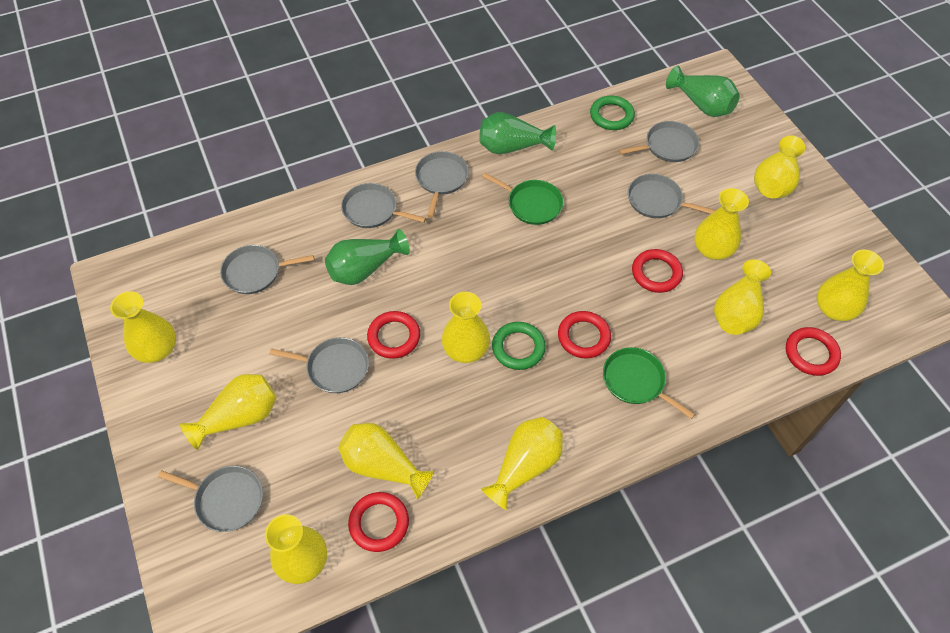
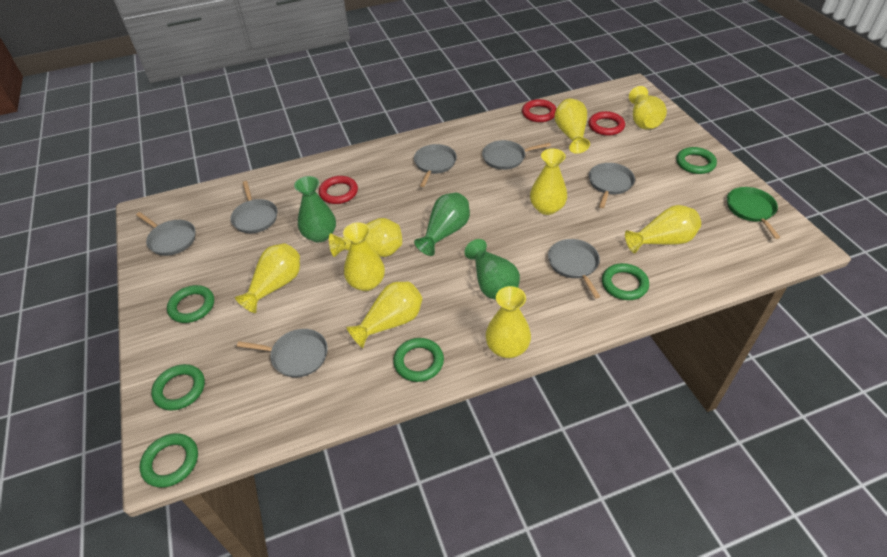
green pan: 2 -> 1
green ring: 2 -> 6
red ring: 5 -> 3
yellow vase: 10 -> 9

